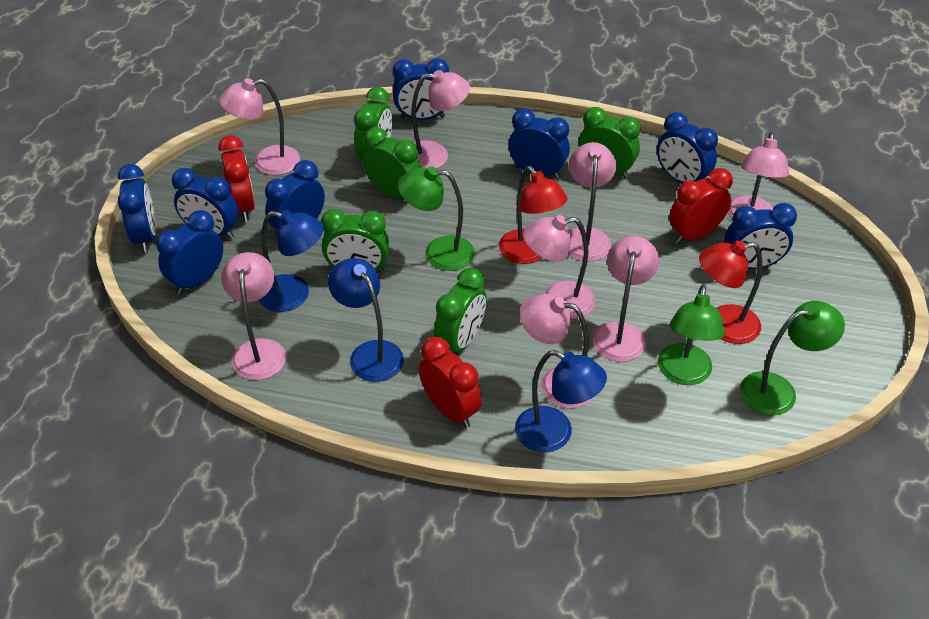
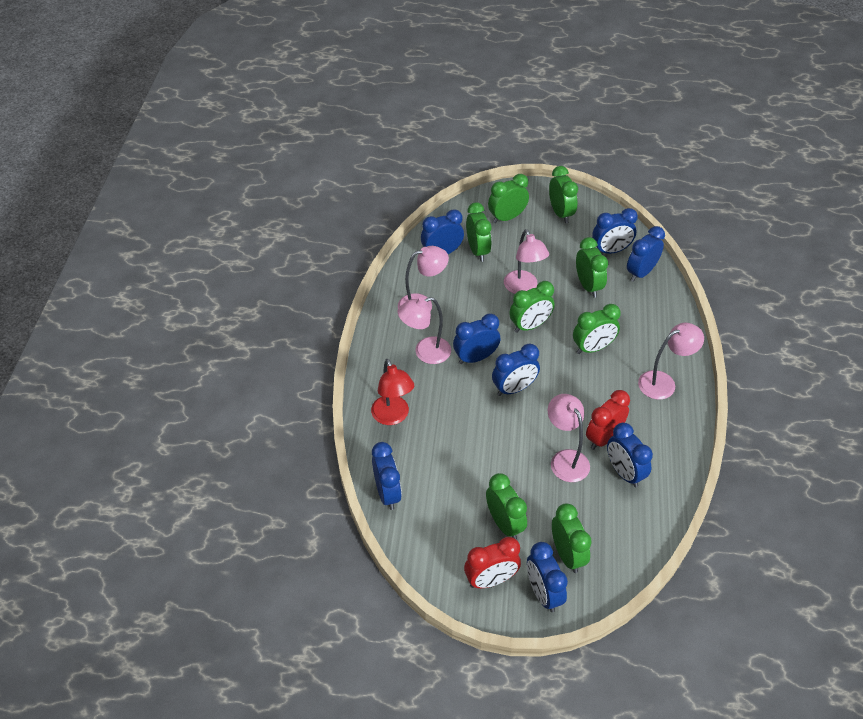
blue lamp: 3 -> 0
green clock: 5 -> 8
green lamp: 3 -> 0
pink lamp: 8 -> 5
red clock: 3 -> 2
red lamp: 2 -> 1

